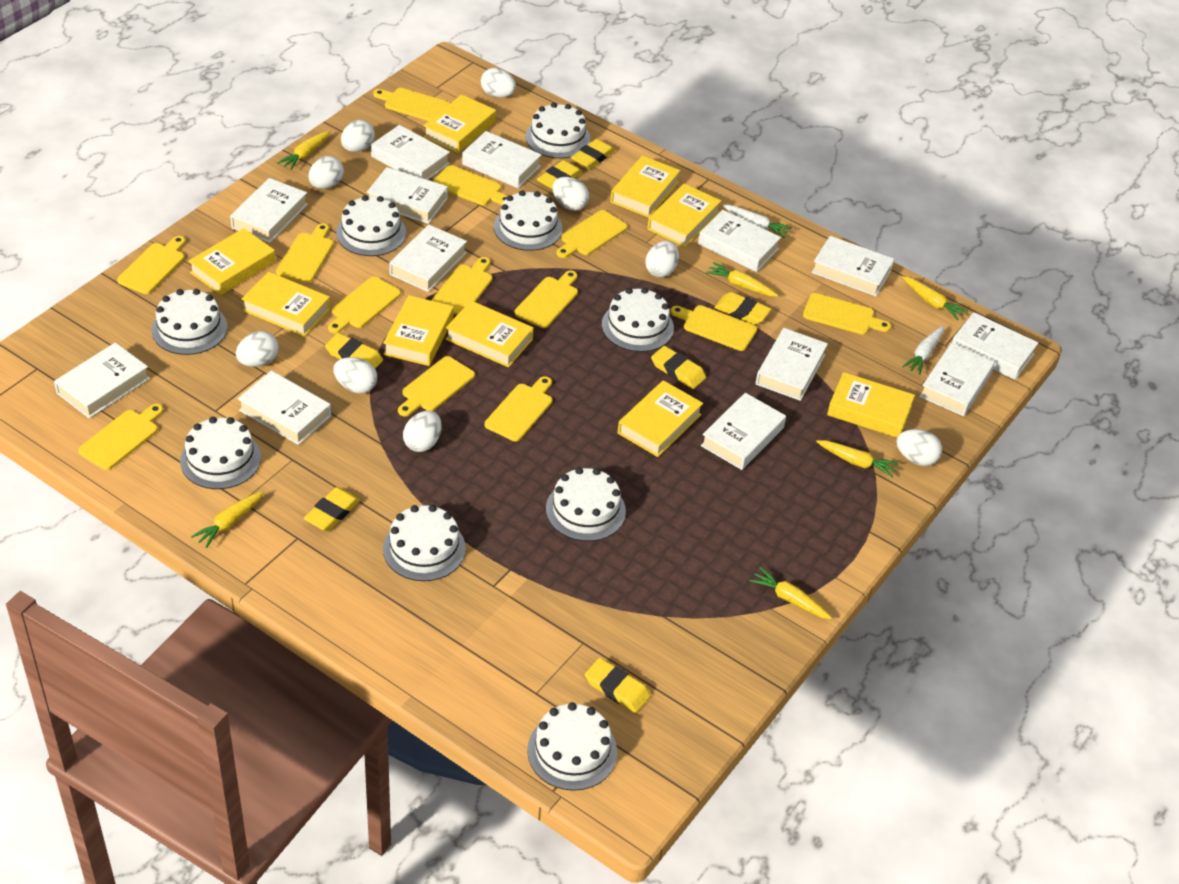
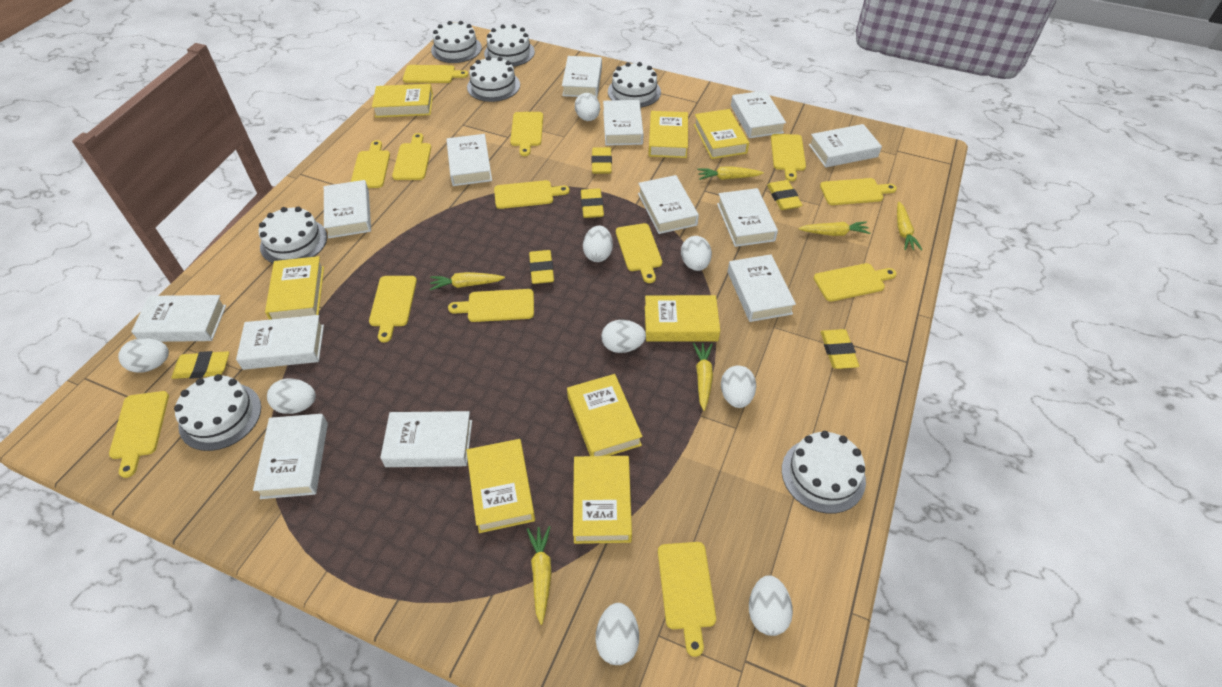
white cake: 9 -> 7
white carrot: 2 -> 0
yellow book: 9 -> 8
yellow eraser: 7 -> 6

